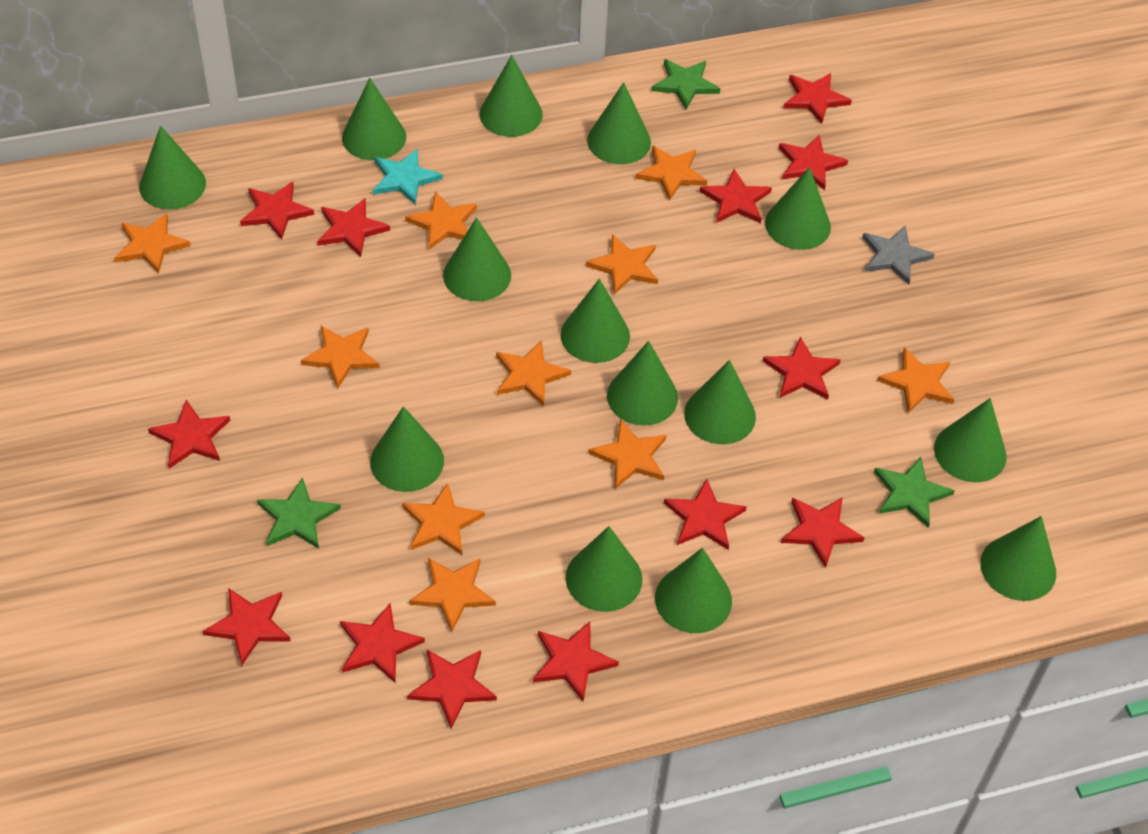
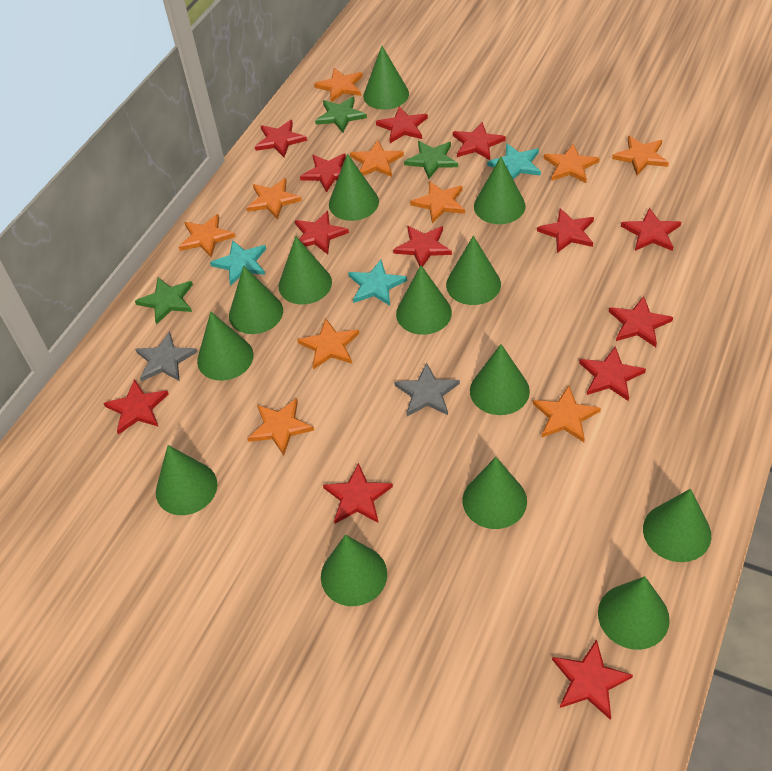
grey star: 1 -> 2
turquoise star: 1 -> 3

